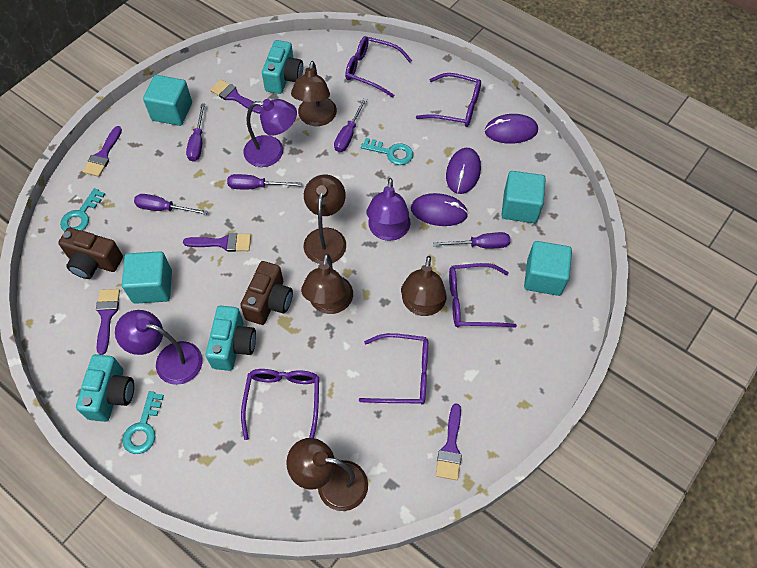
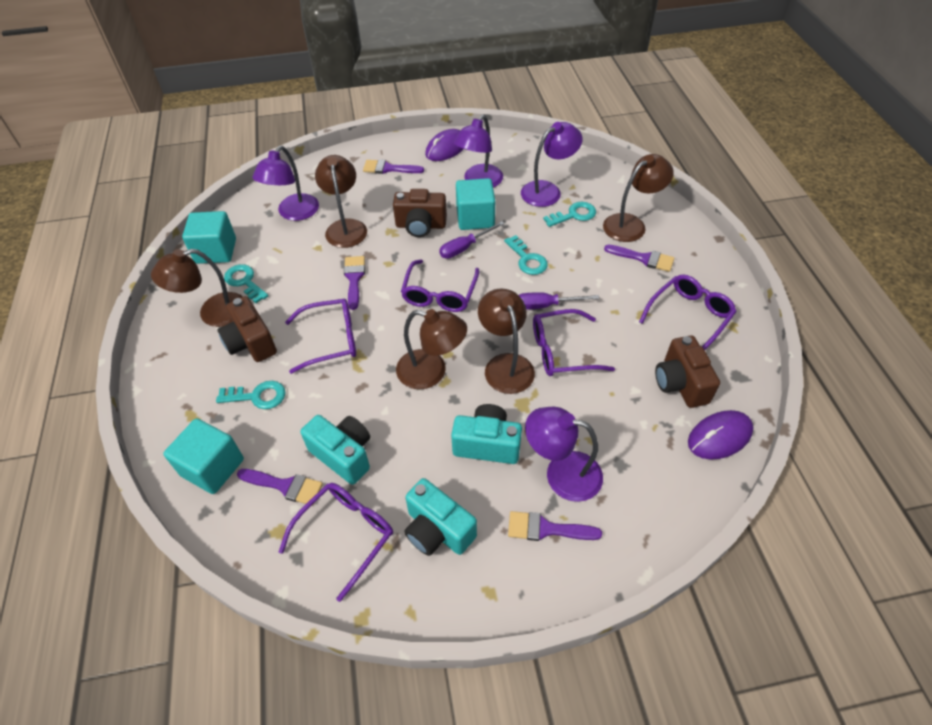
brown camera: 2 -> 3
purple lamp: 3 -> 4
purple mouse: 3 -> 2
purple screwdriver: 5 -> 2
turquoise cube: 4 -> 3
turquoise key: 3 -> 4

